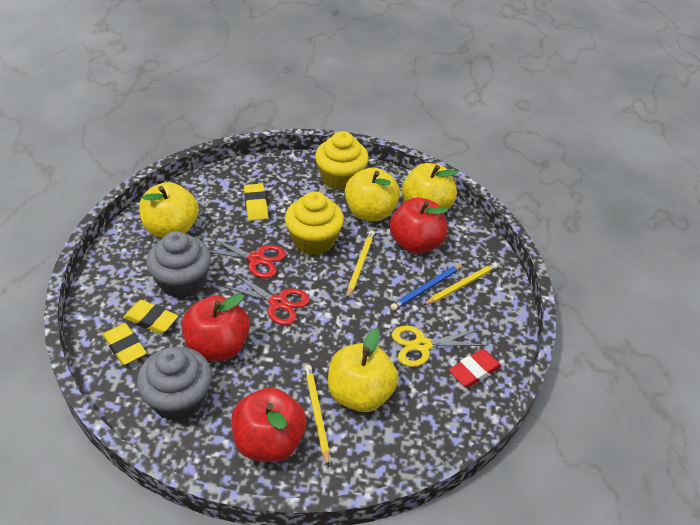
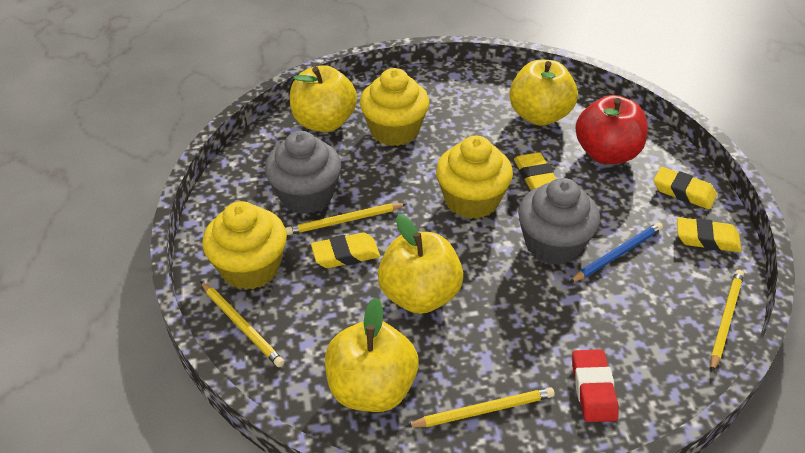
red apple: 3 -> 1
red scissors: 2 -> 0
yellow cupcake: 2 -> 3
yellow eraser: 3 -> 4
yellow pencil: 3 -> 4
yellow scissors: 1 -> 0

